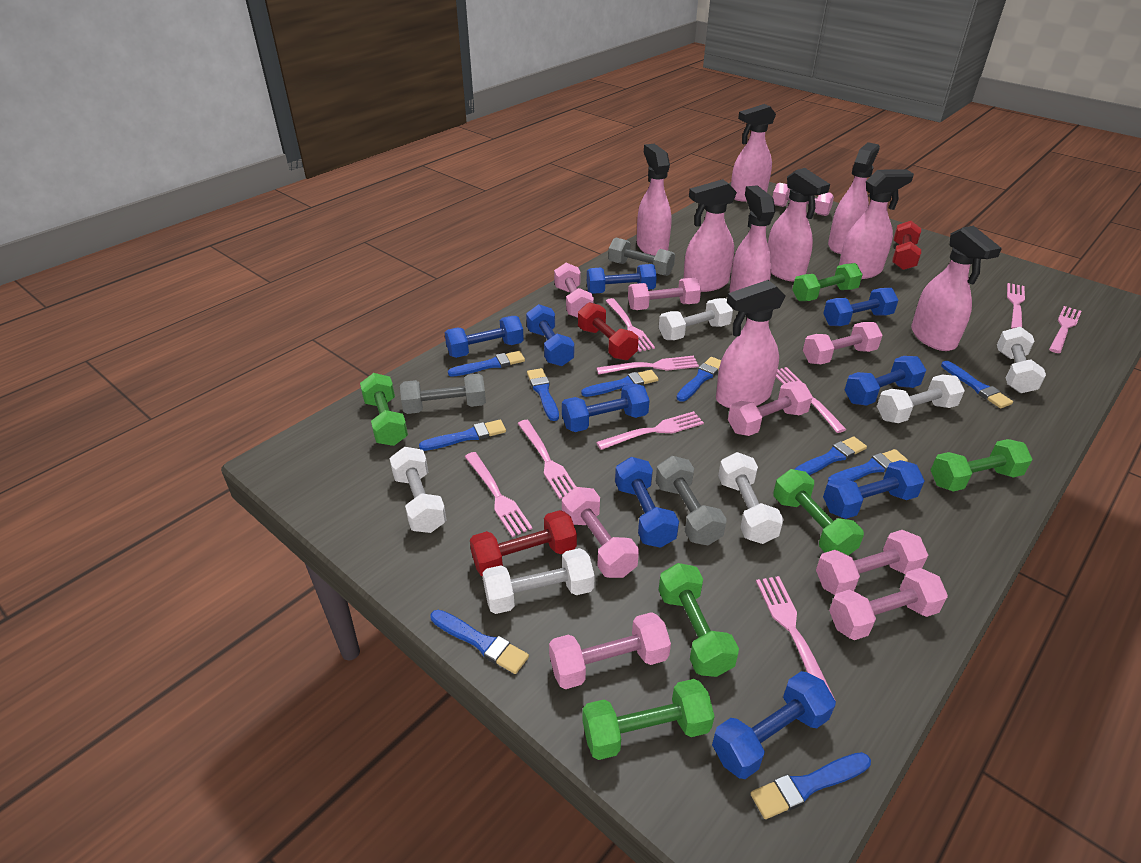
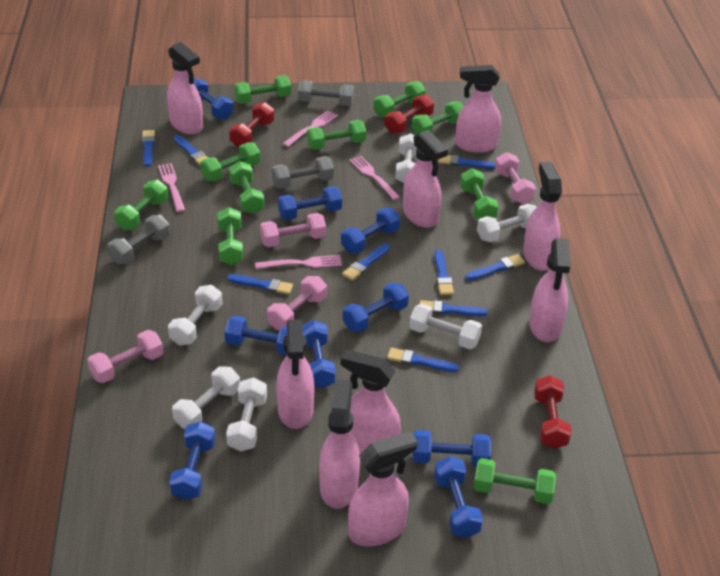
blue brush: 10 -> 9
green dumbbell: 6 -> 10
pink dumbbell: 9 -> 4
pink fork: 9 -> 4

